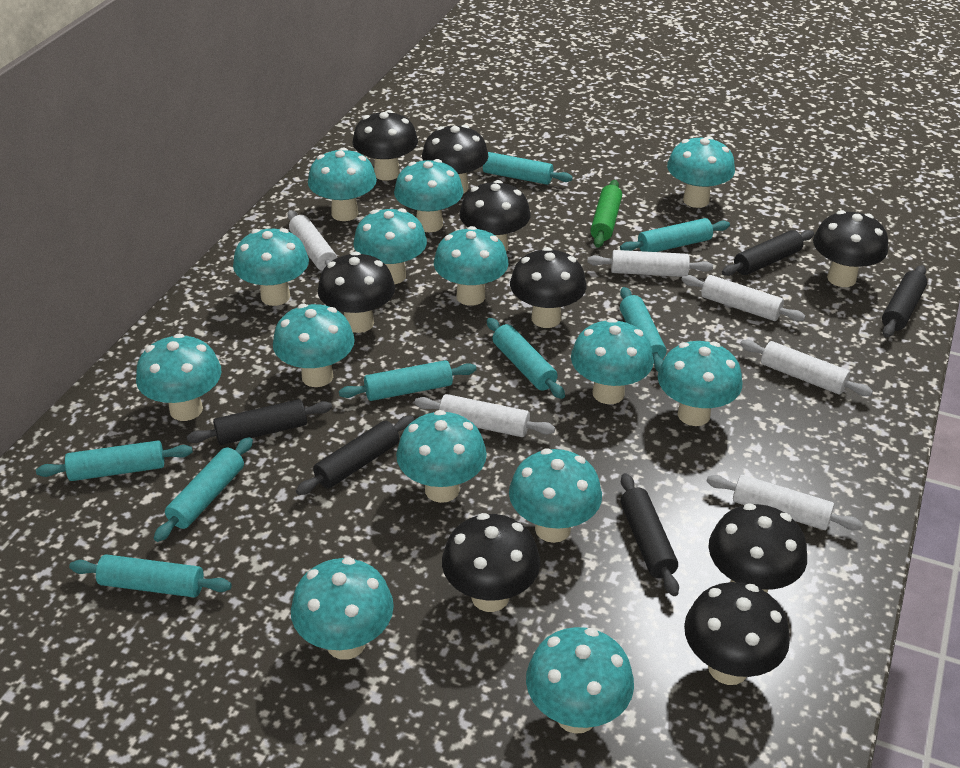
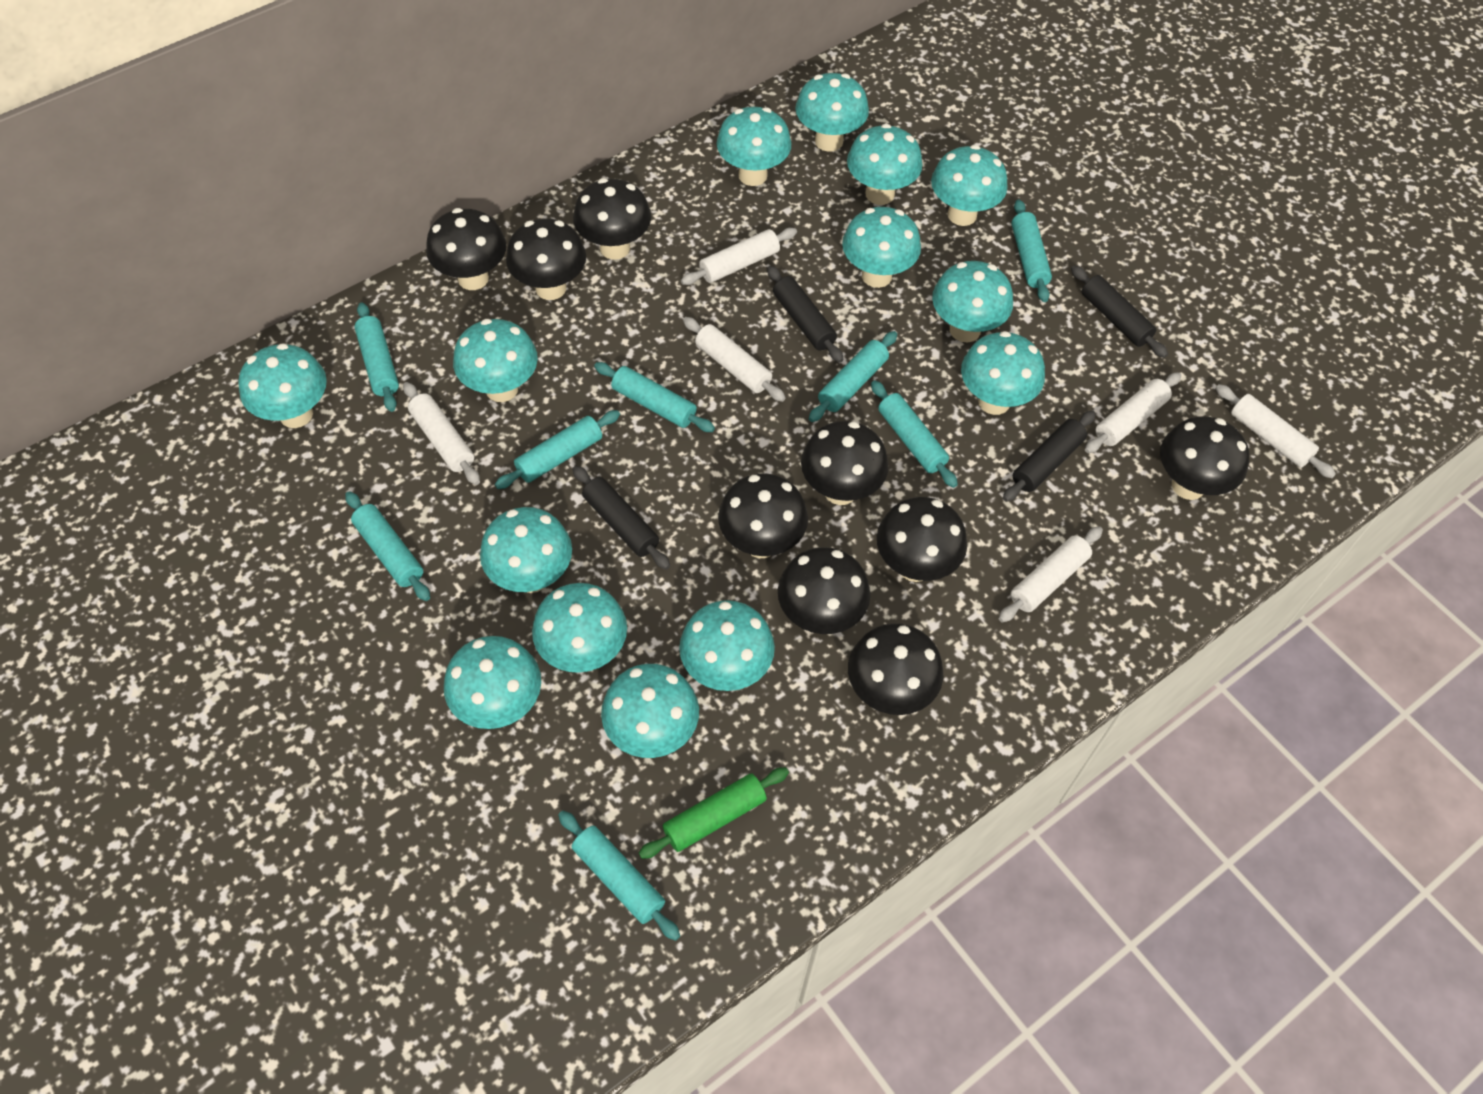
black rolling pin: 5 -> 4

